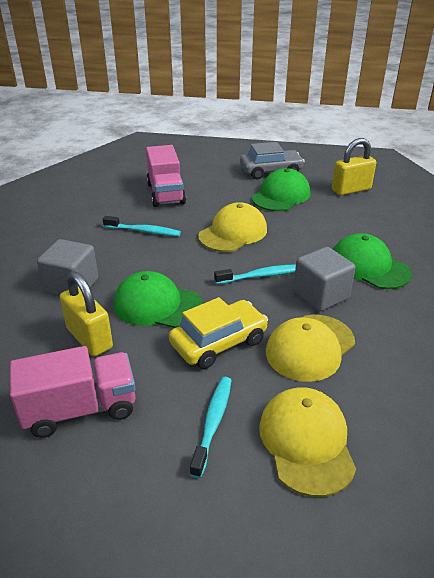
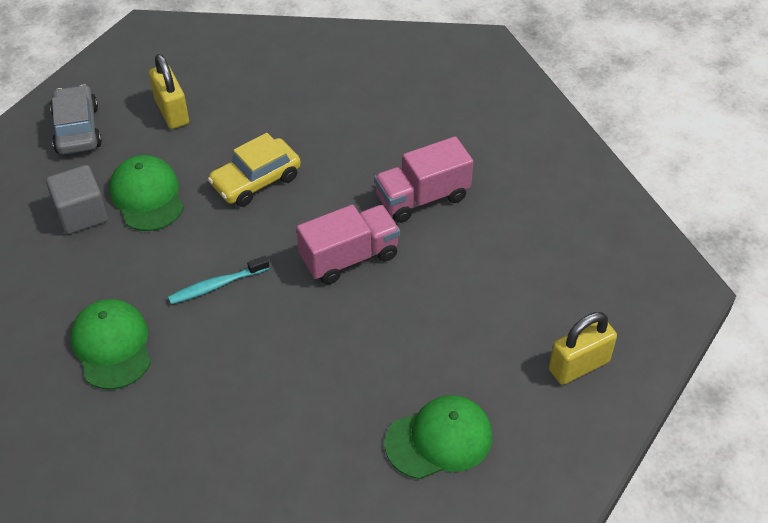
grey cube: 2 -> 1
turquoise toothbrush: 3 -> 1
yellow cap: 3 -> 0

